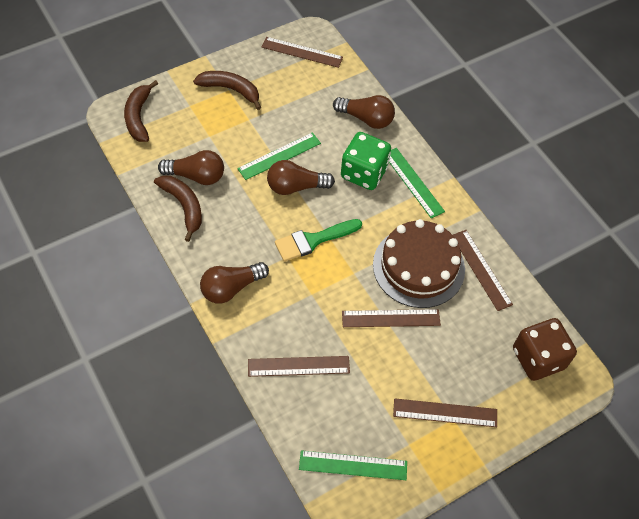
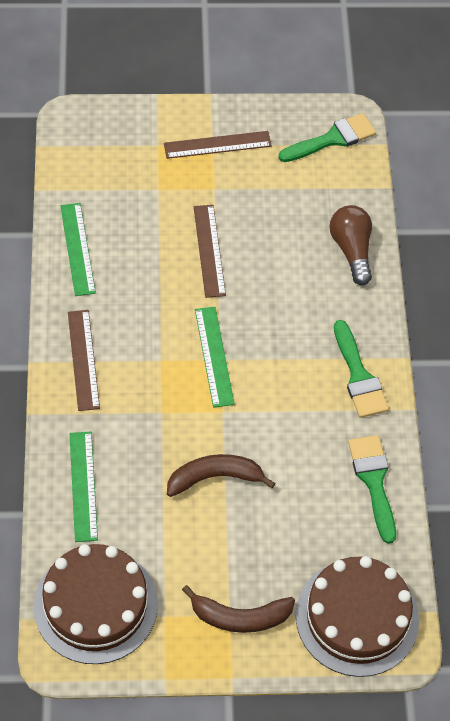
brown banana: 3 -> 2
brown cake: 1 -> 2
brown dice: 1 -> 0
brown light bulb: 4 -> 1
brown ruler: 5 -> 3
green brush: 1 -> 3
green dice: 1 -> 0

